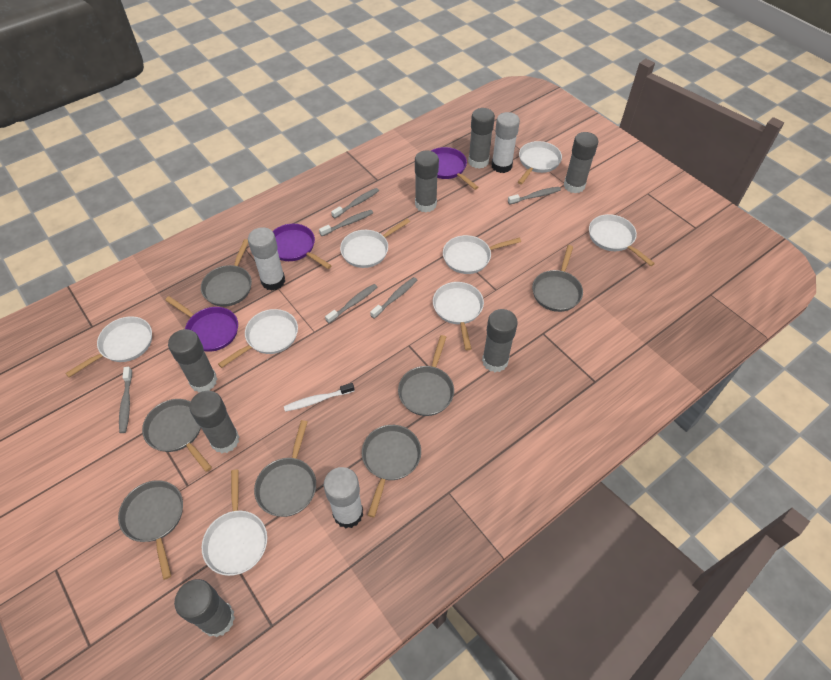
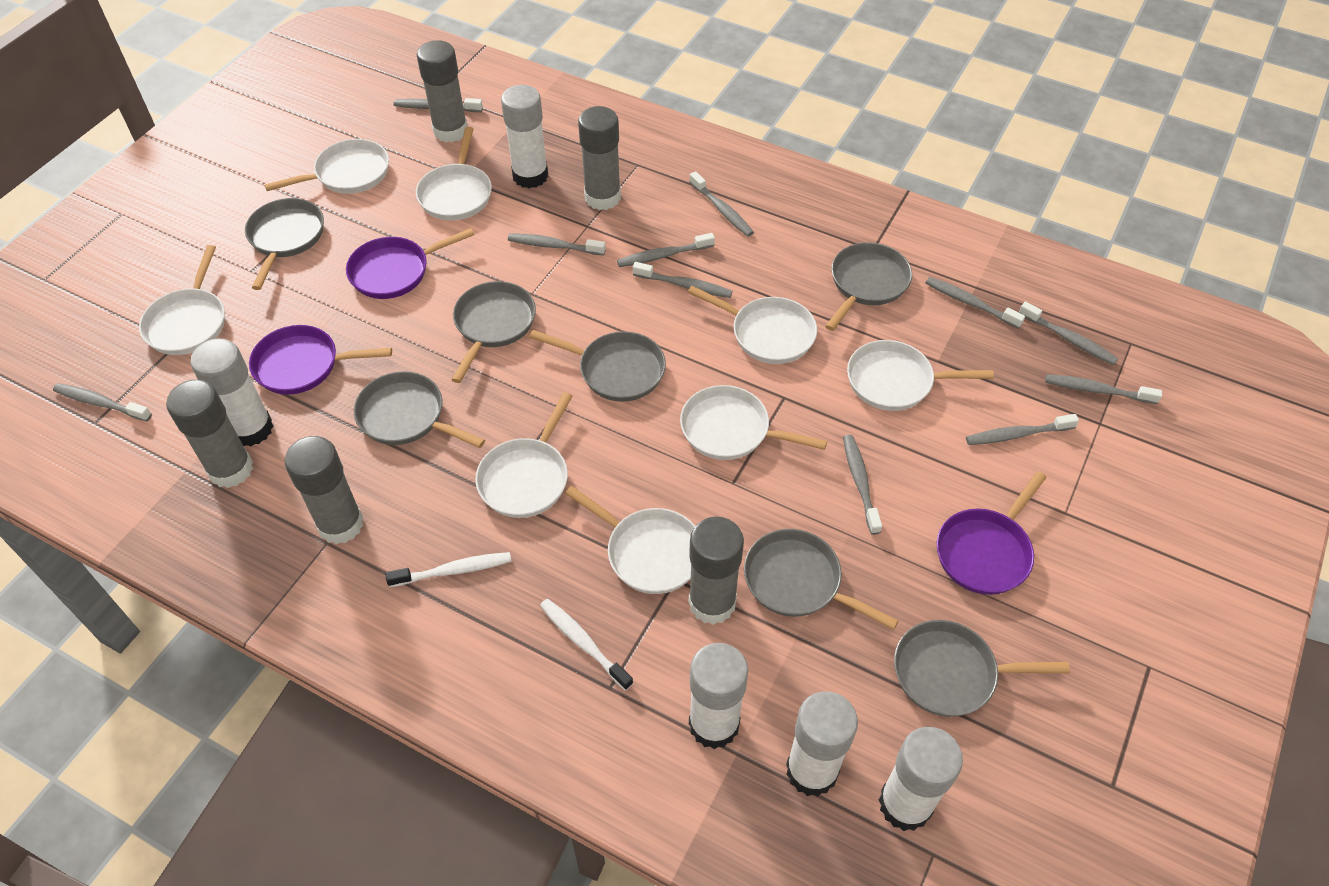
grey glue stick: 7 -> 5
grey toothbrush: 6 -> 11
white glue stick: 3 -> 5
white toothbrush: 1 -> 2

